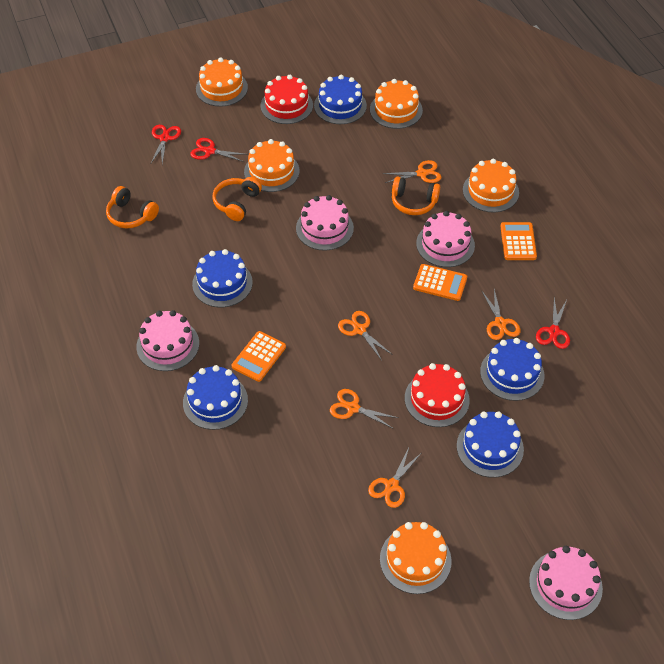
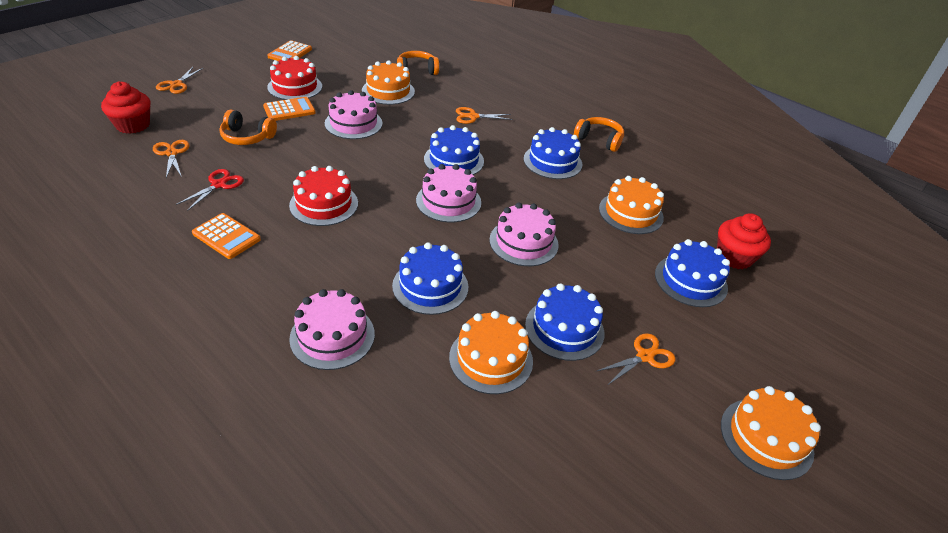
orange cake: 5 -> 4
orange scissors: 5 -> 4
red cupcake: 0 -> 2
red scissors: 3 -> 1

